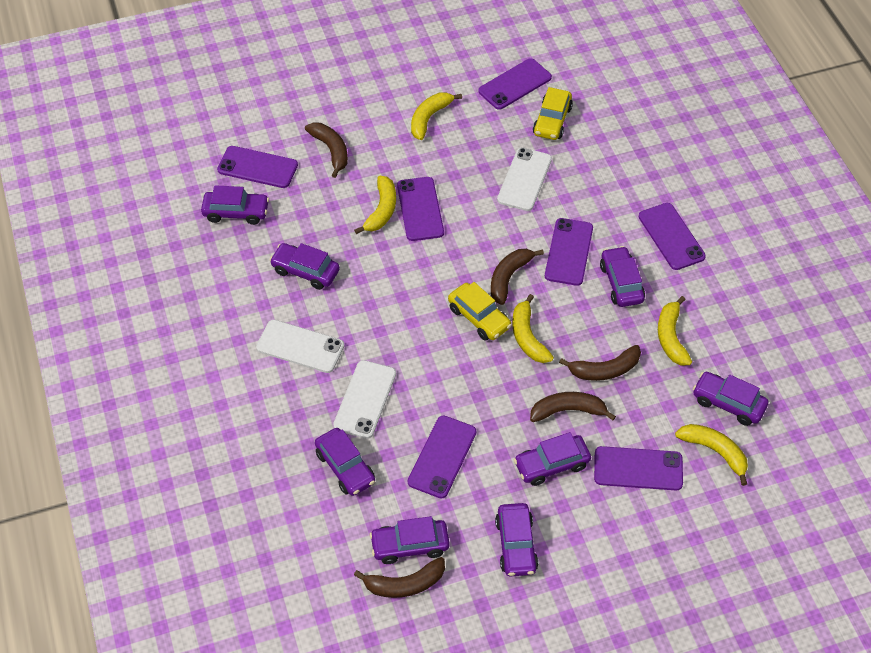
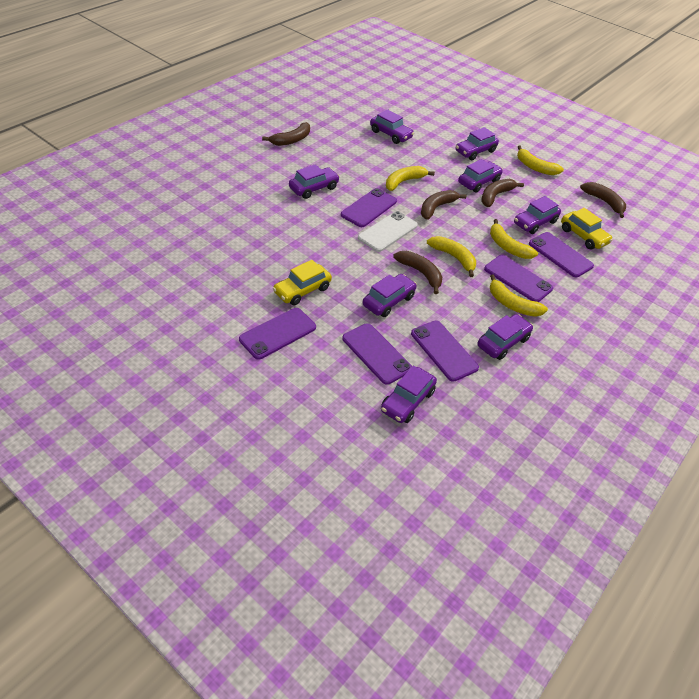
purple phone: 7 -> 6
white phone: 3 -> 1

